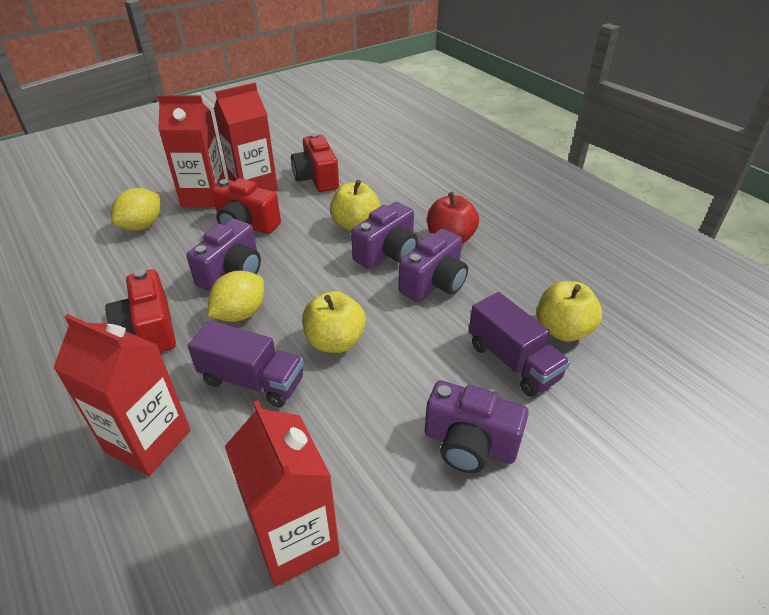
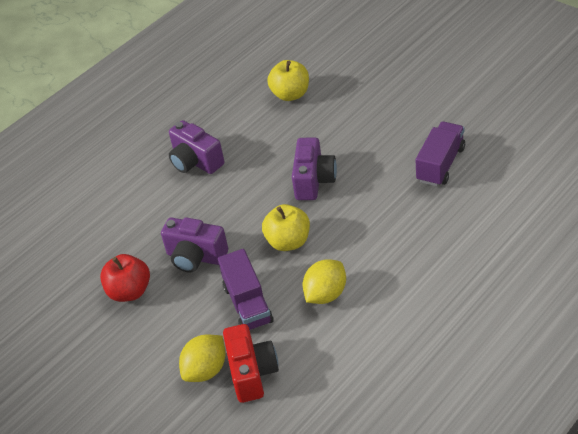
purple camera: 4 -> 3
red camera: 3 -> 1
red carton: 4 -> 0
yellow apple: 3 -> 2

